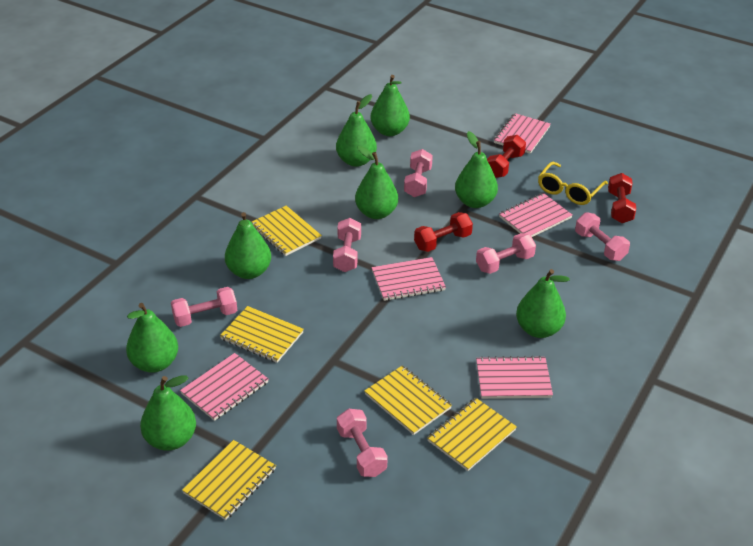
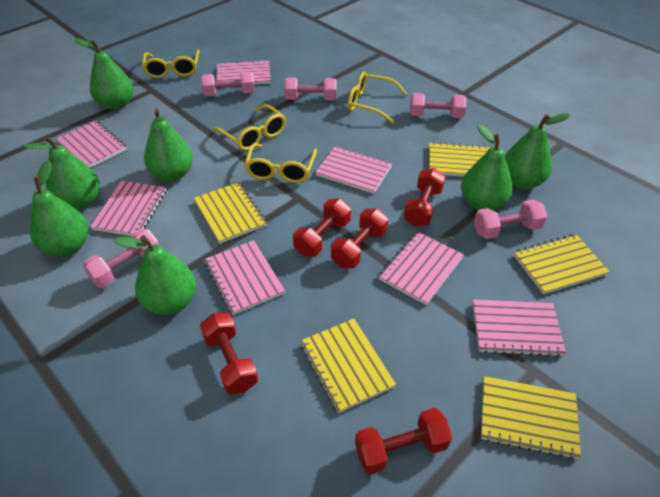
green pear: 8 -> 7
pink dumbbell: 6 -> 5
pink notebook: 5 -> 7
red dumbbell: 3 -> 5
yellow glasses: 1 -> 4

